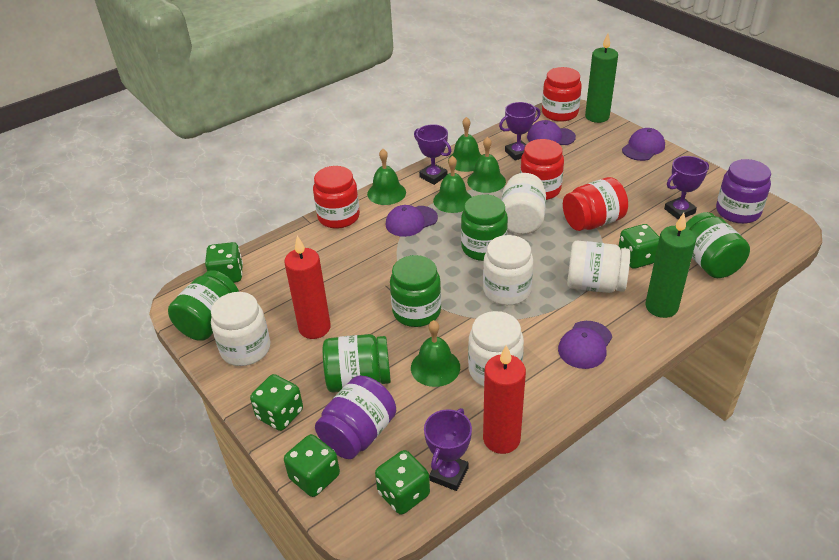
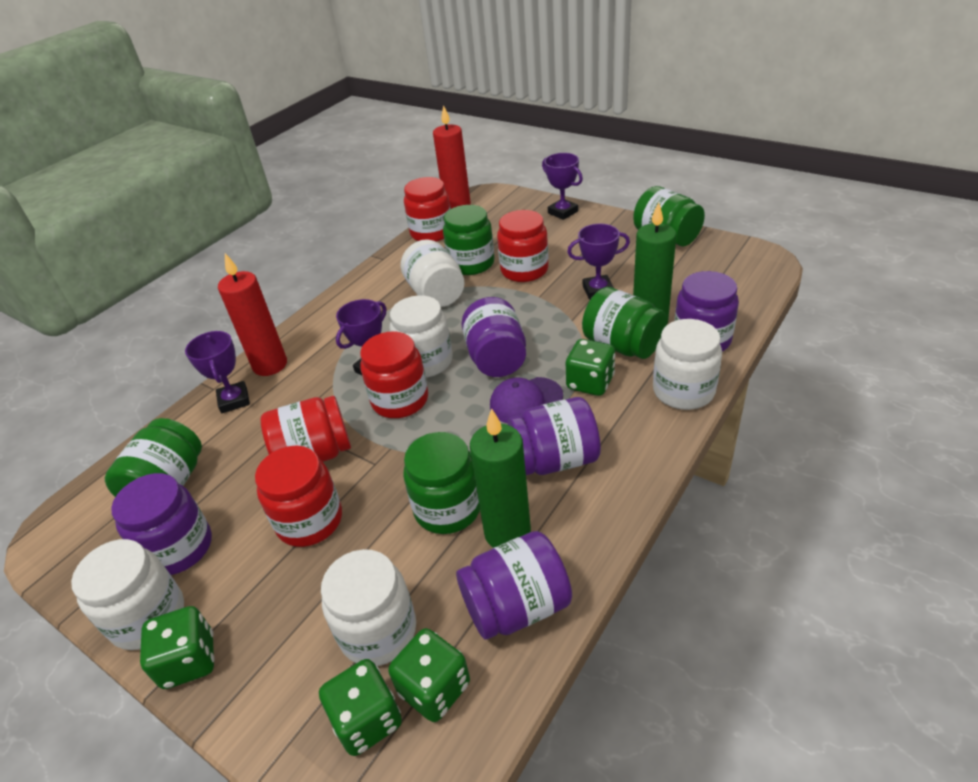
green bell: 5 -> 0
green dice: 5 -> 4
purple cap: 4 -> 1
purple jar: 2 -> 5
red jar: 4 -> 5

